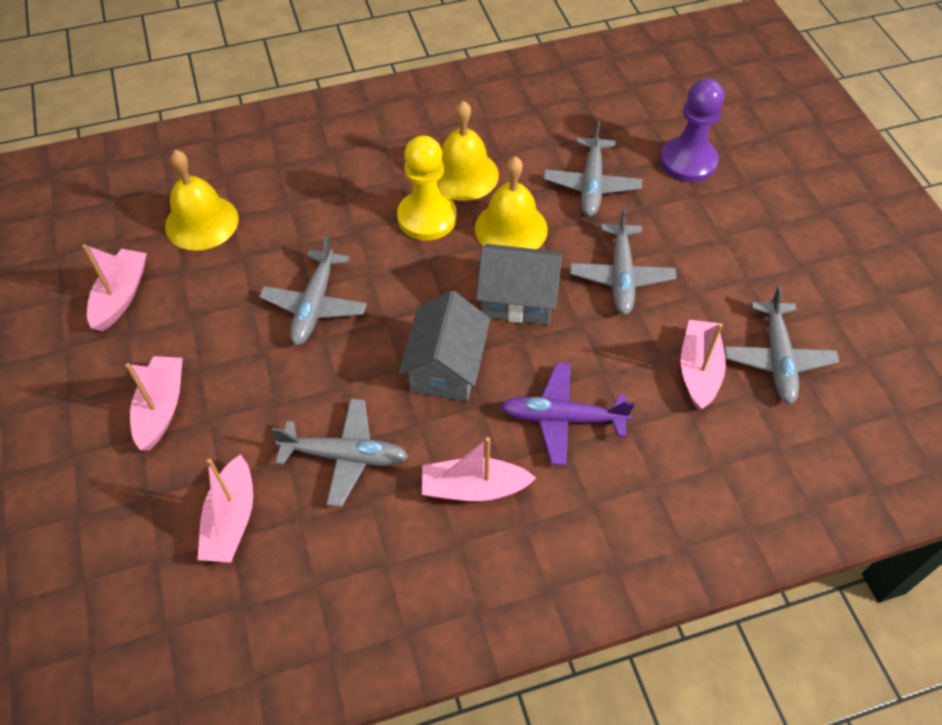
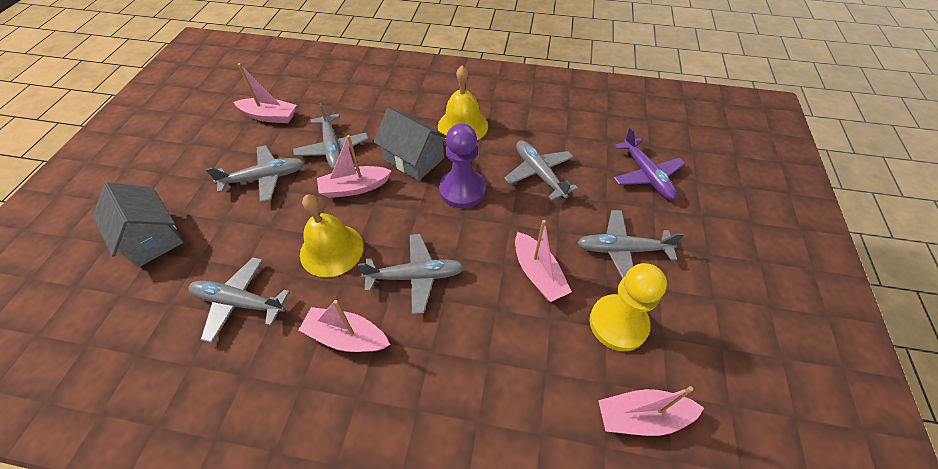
grey plane: 5 -> 6
yellow bell: 3 -> 2

